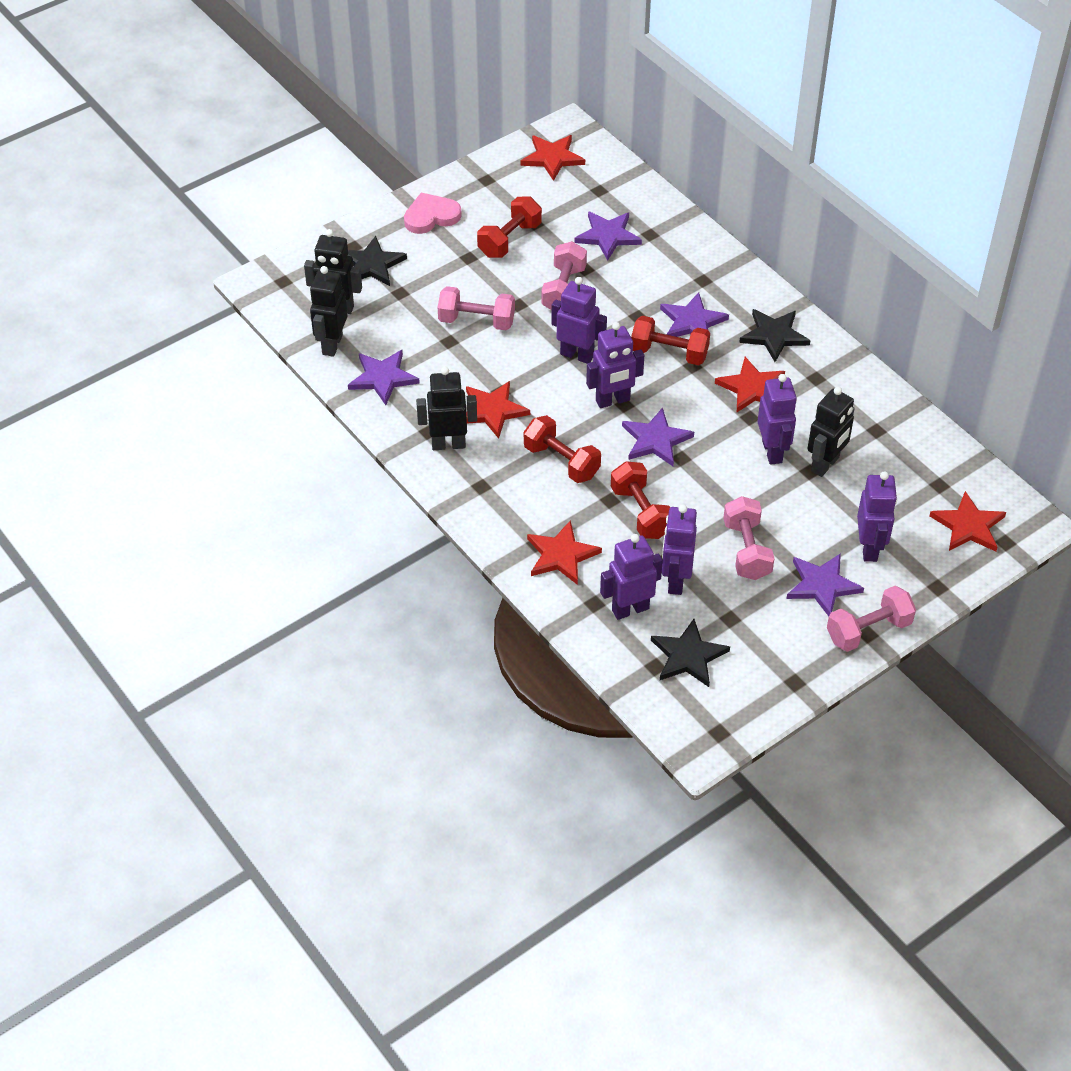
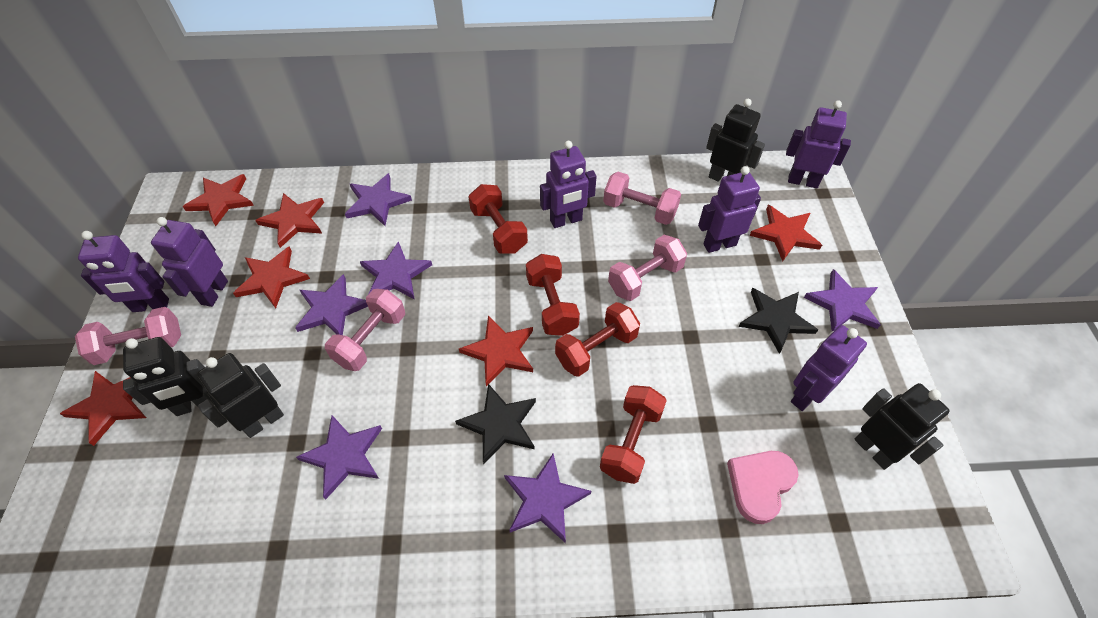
black star: 3 -> 2
purple star: 5 -> 6
red star: 5 -> 6

